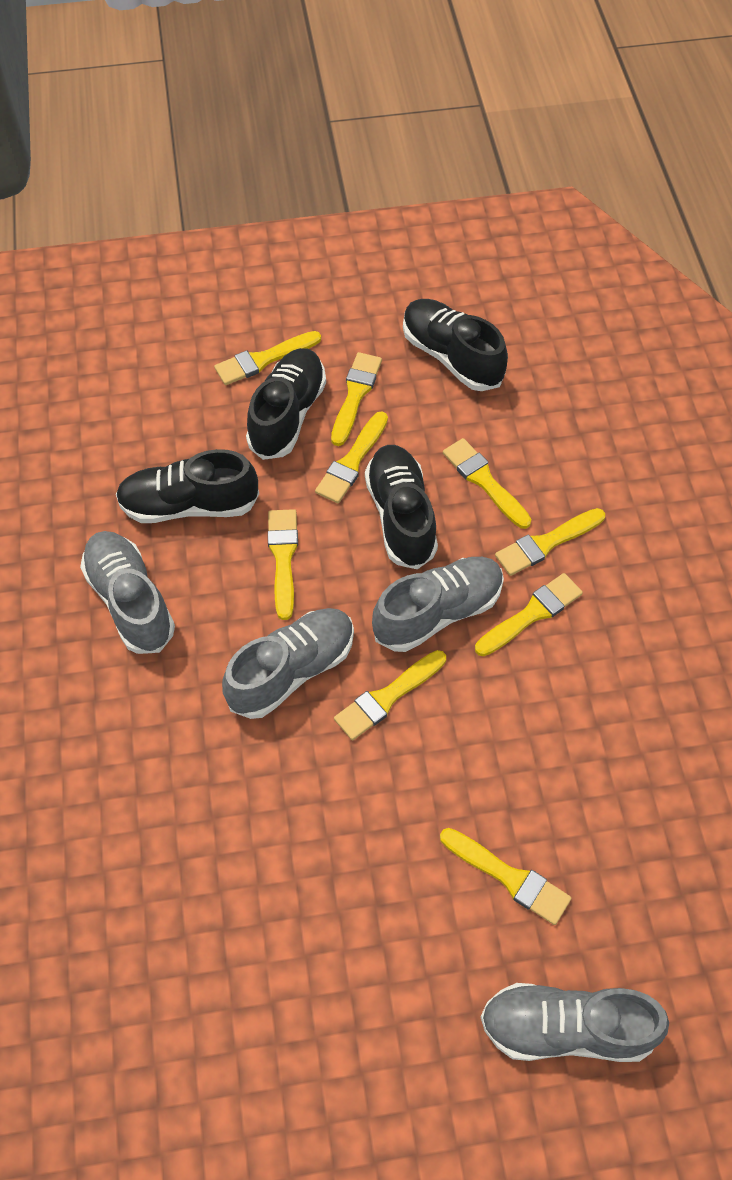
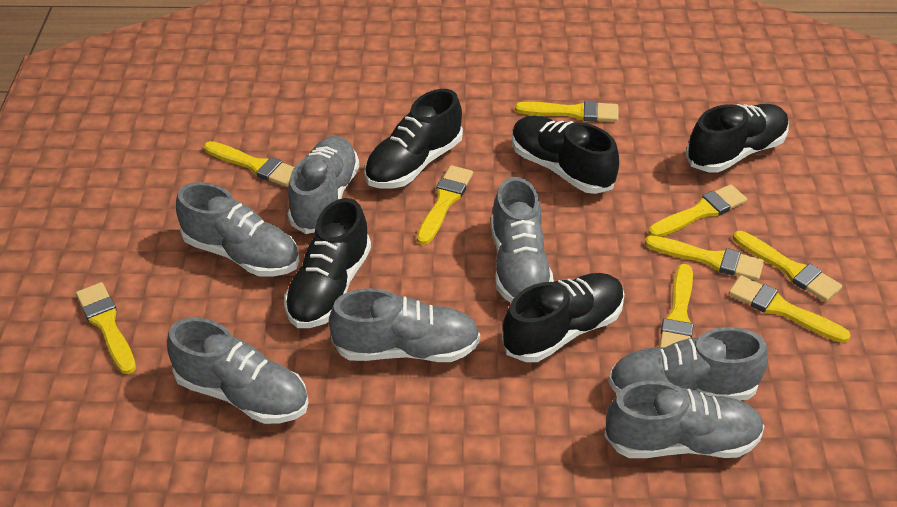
black shoe: 4 -> 5
grey shoe: 4 -> 7

